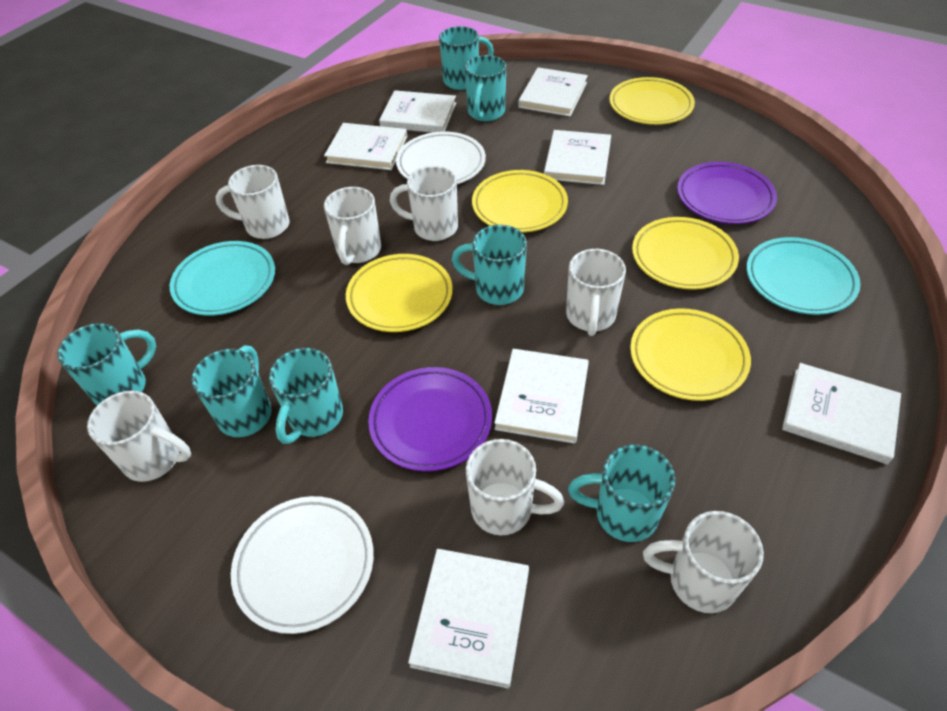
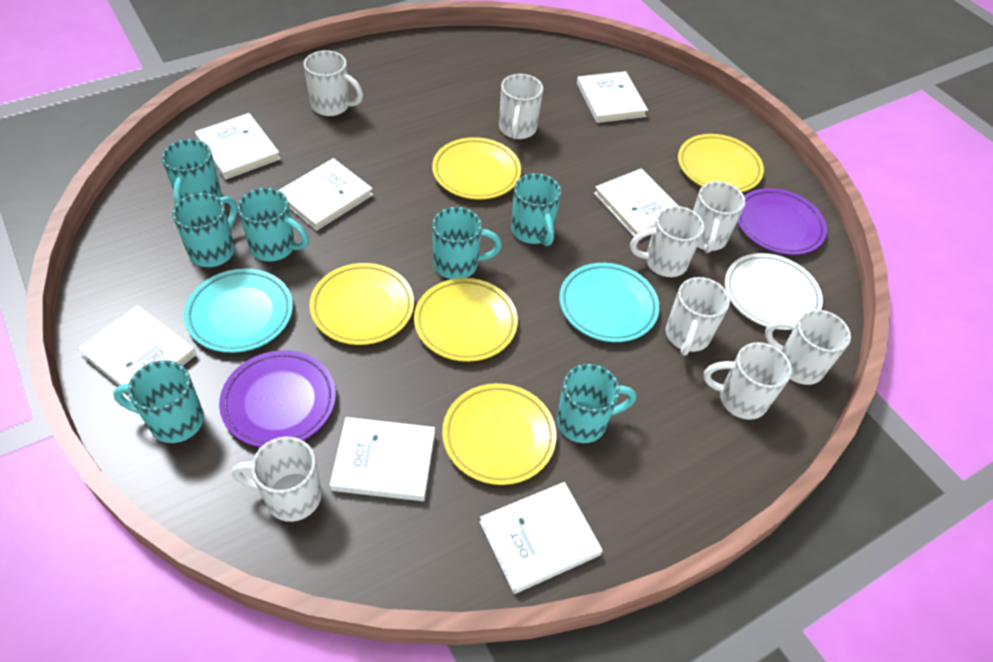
white mug: 7 -> 8
white plate: 2 -> 1

